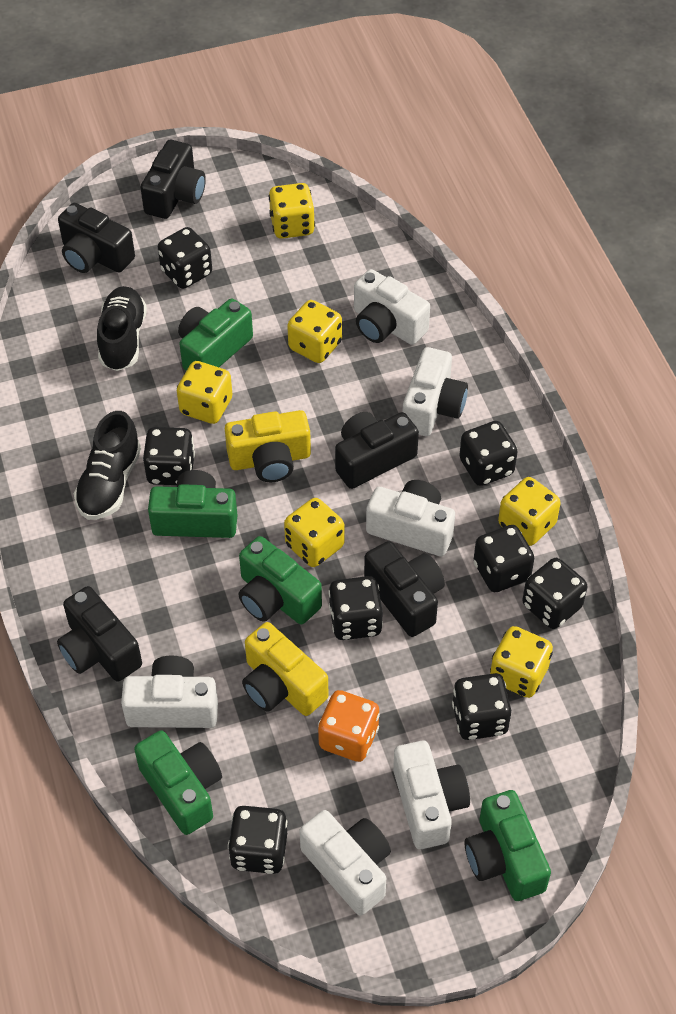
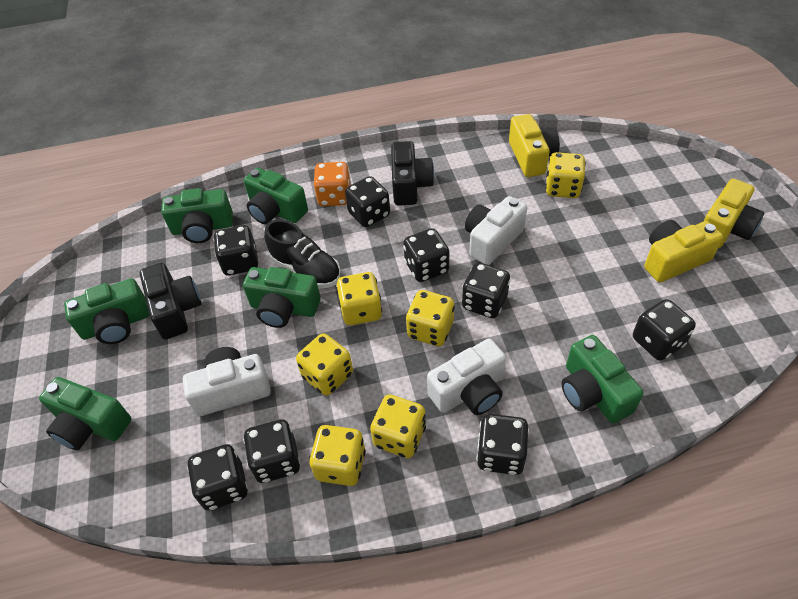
black camera: 5 -> 2
black shoe: 2 -> 1
green camera: 5 -> 6
white camera: 6 -> 3
yellow camera: 2 -> 3

